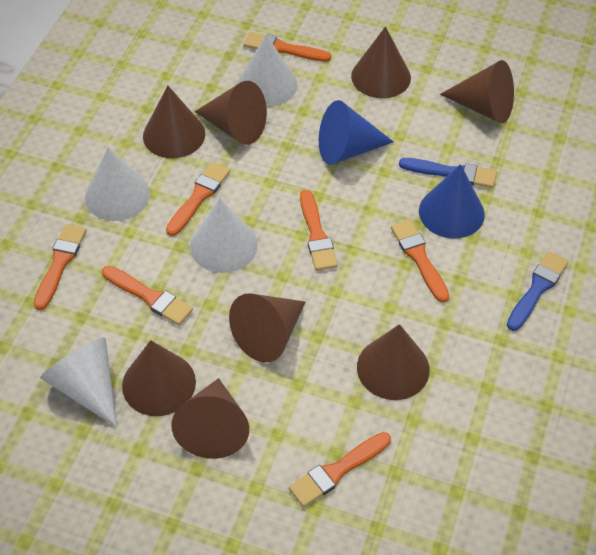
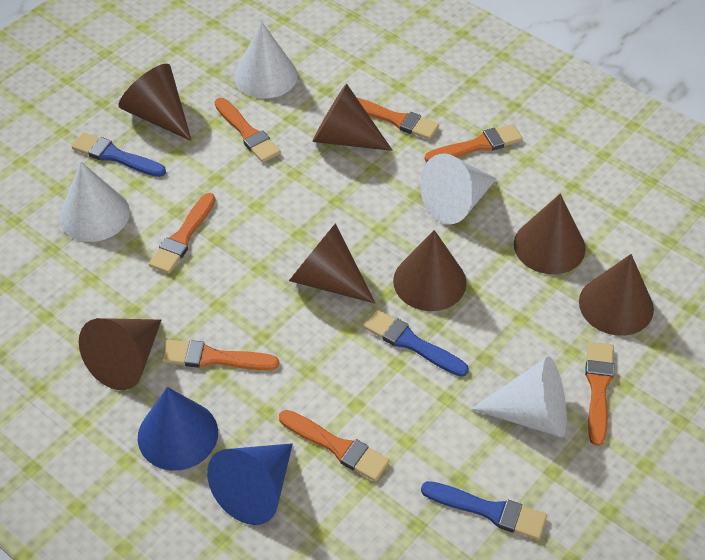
blue brush: 2 -> 3
brown cone: 8 -> 7

